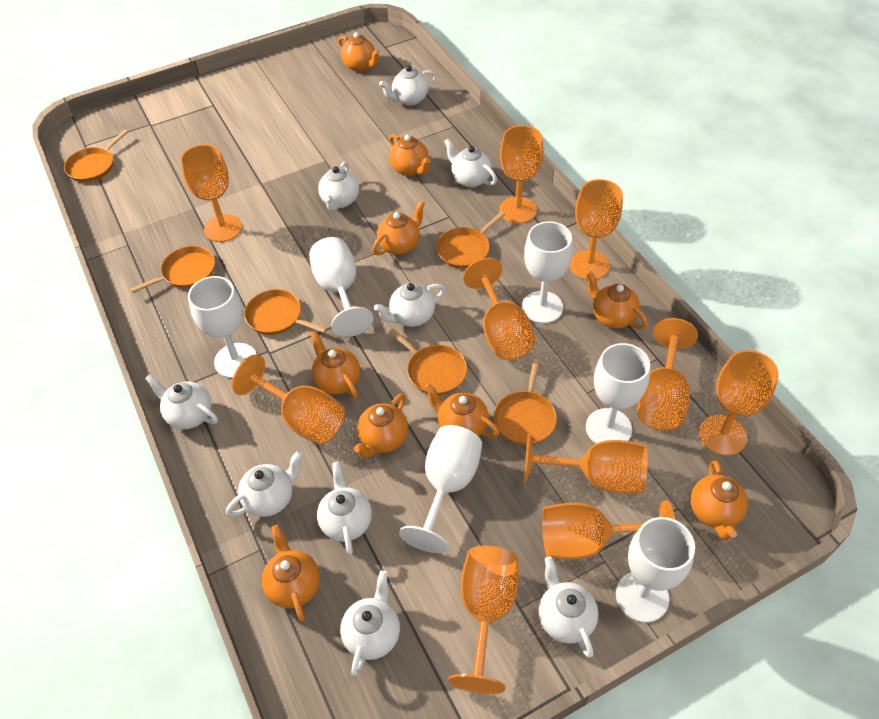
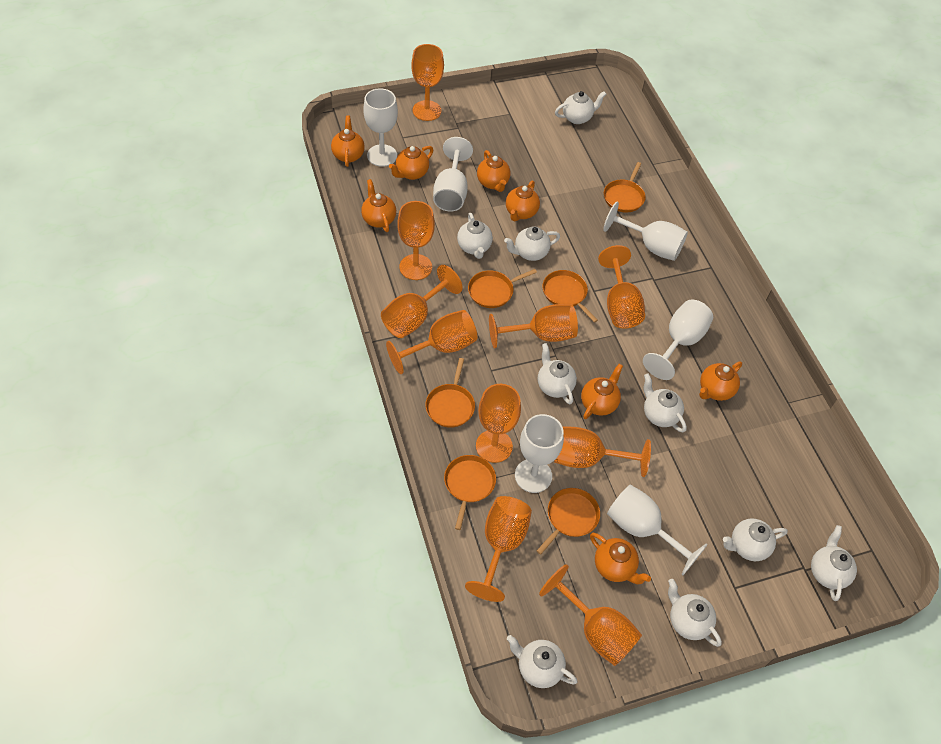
orange teapot: 9 -> 8

